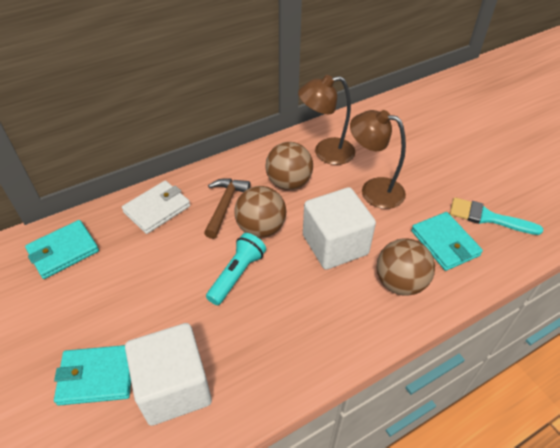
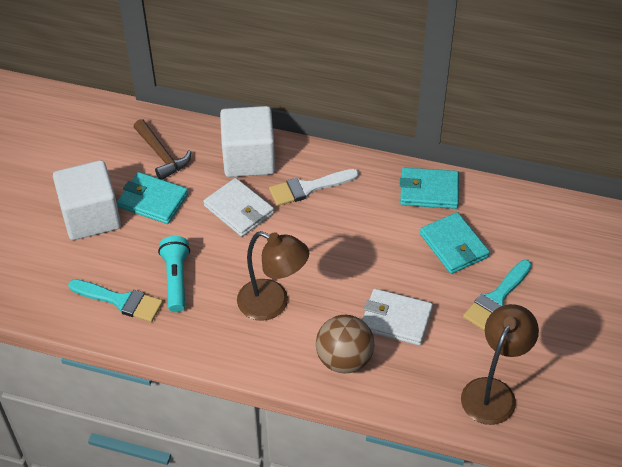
brown ball: 3 -> 1
turquoise brush: 1 -> 2
white brush: 0 -> 1
white wallet: 1 -> 2

